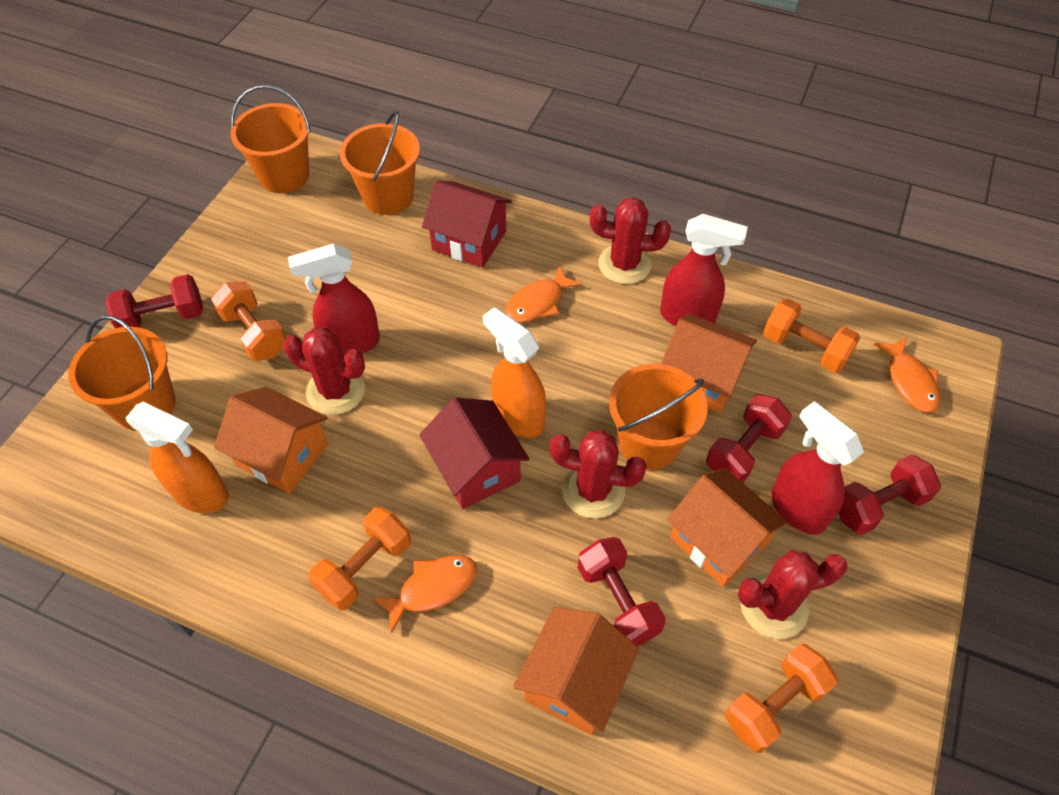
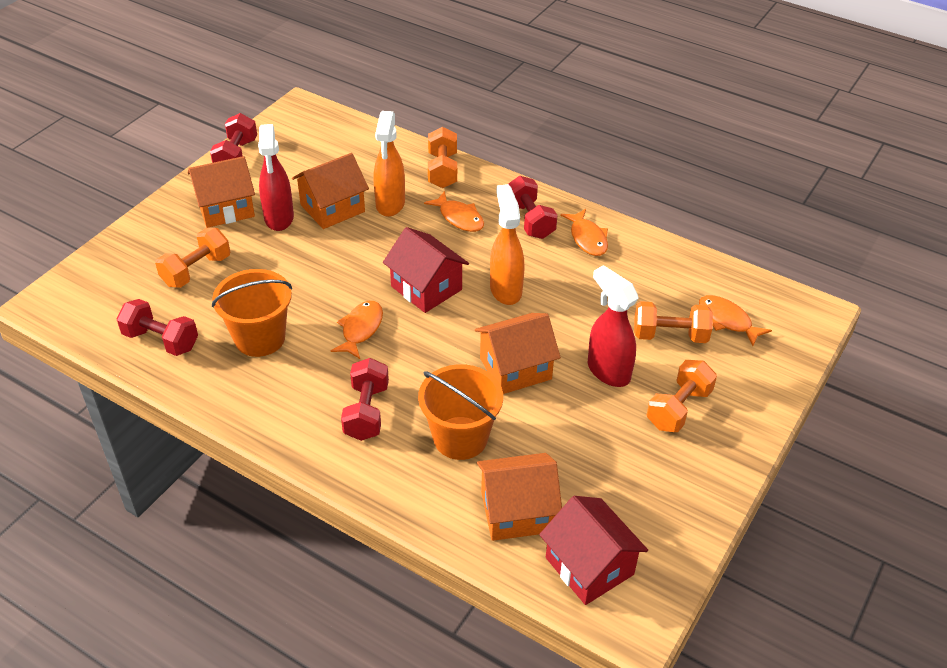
orange bucket: 4 -> 2
orange fish: 3 -> 4
red cactus: 4 -> 0
red spray bottle: 3 -> 2

